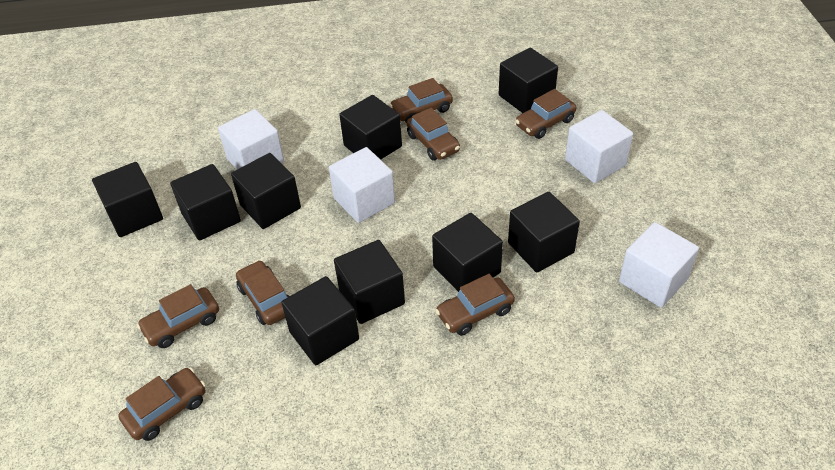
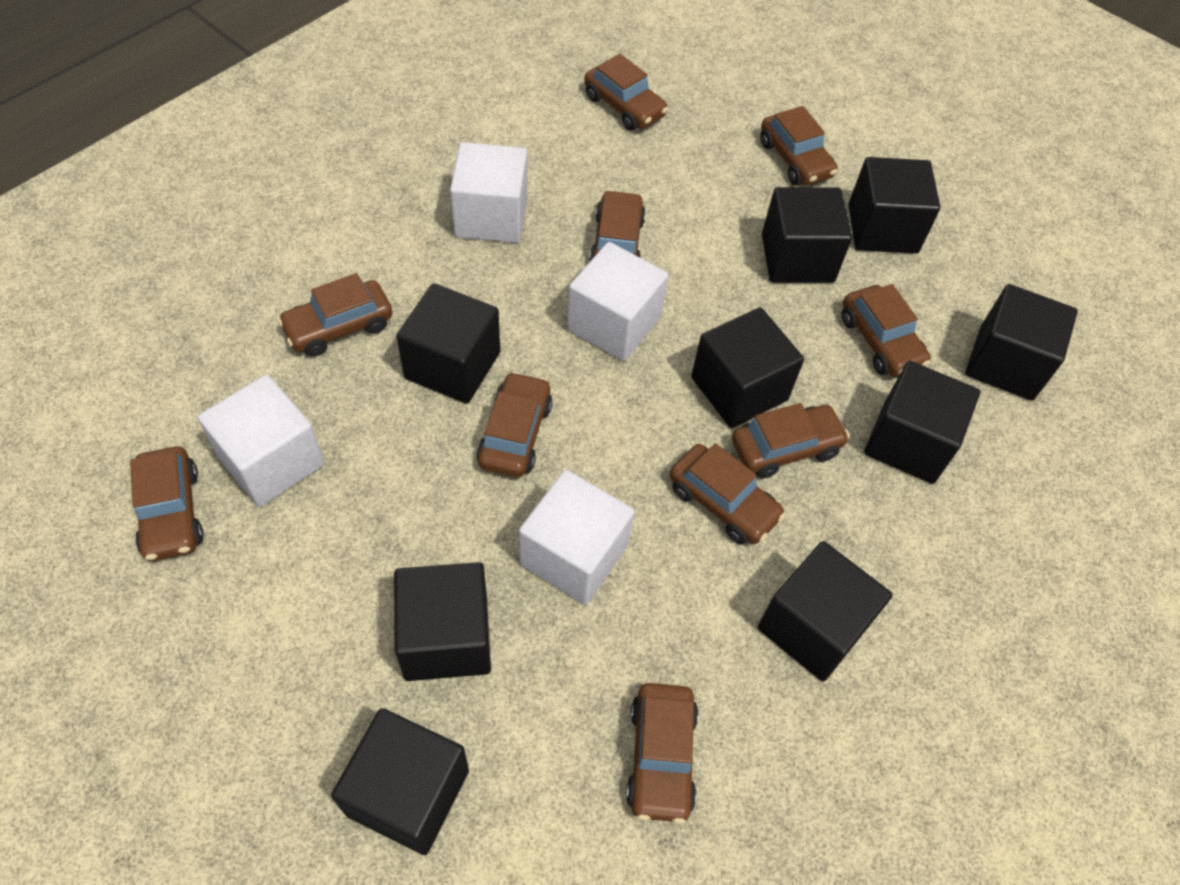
brown car: 7 -> 10

